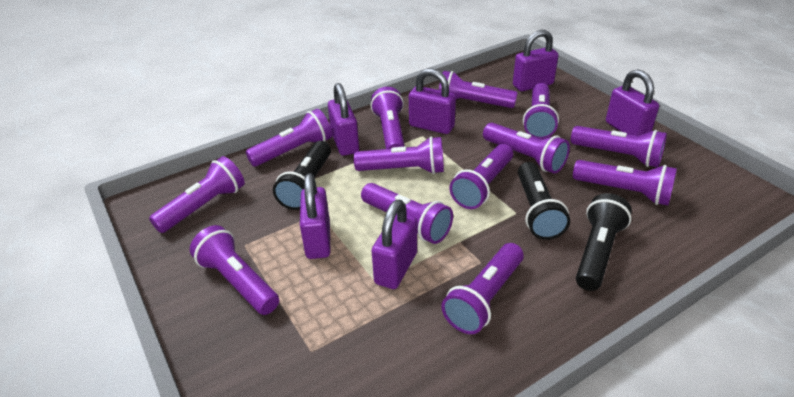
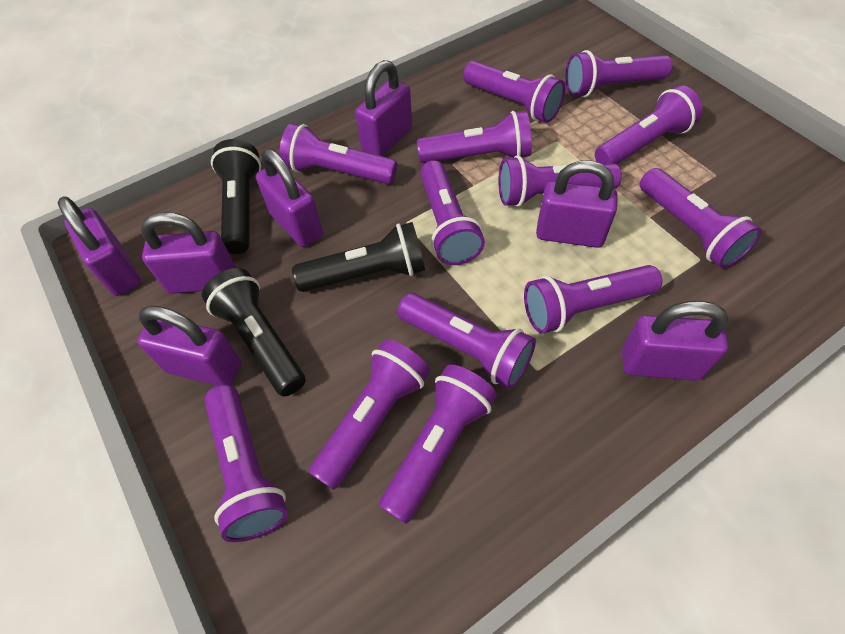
purple padlock: 6 -> 7

